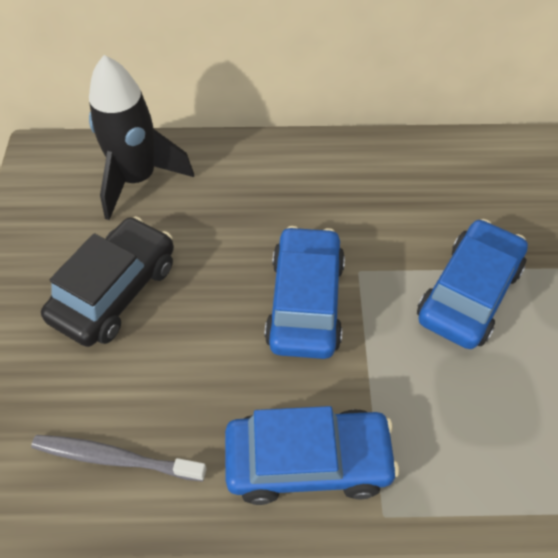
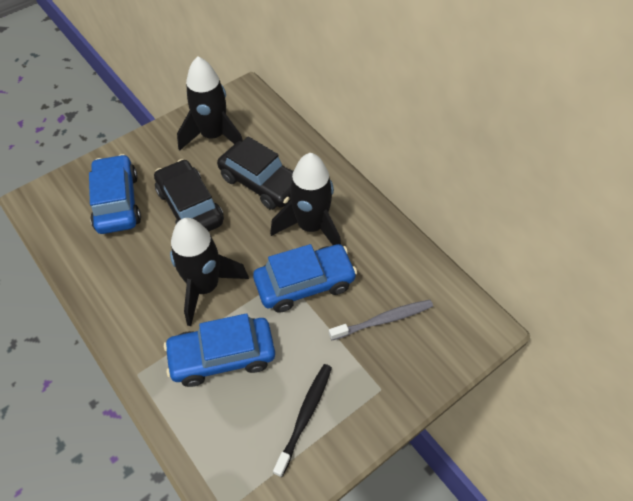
black car: 1 -> 2
black rocket: 1 -> 3
black toothbrush: 0 -> 1

